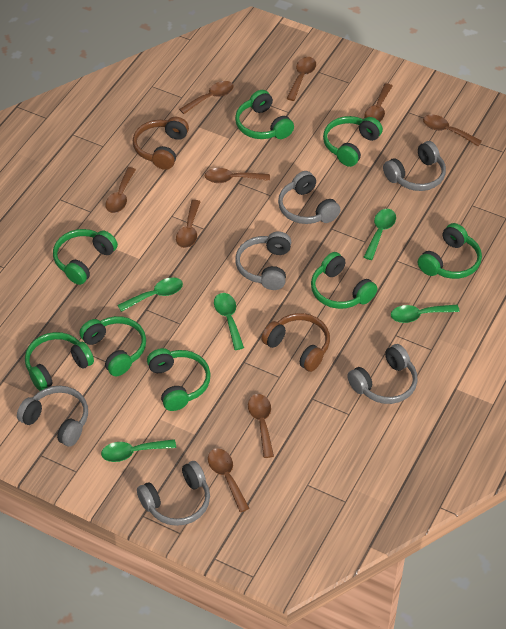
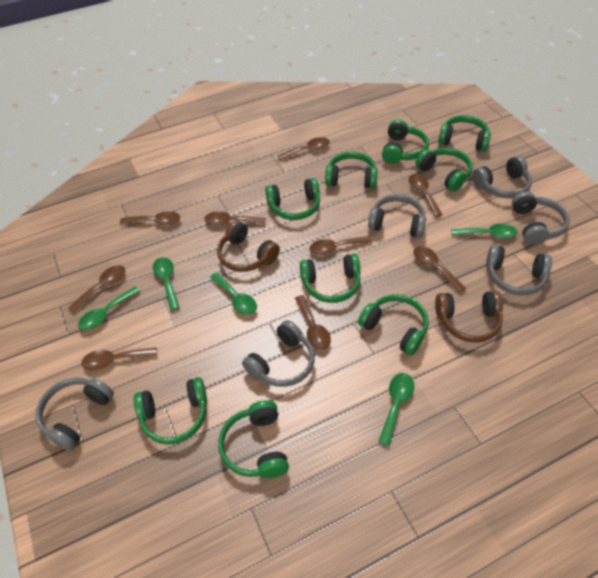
green headphones: 8 -> 9

